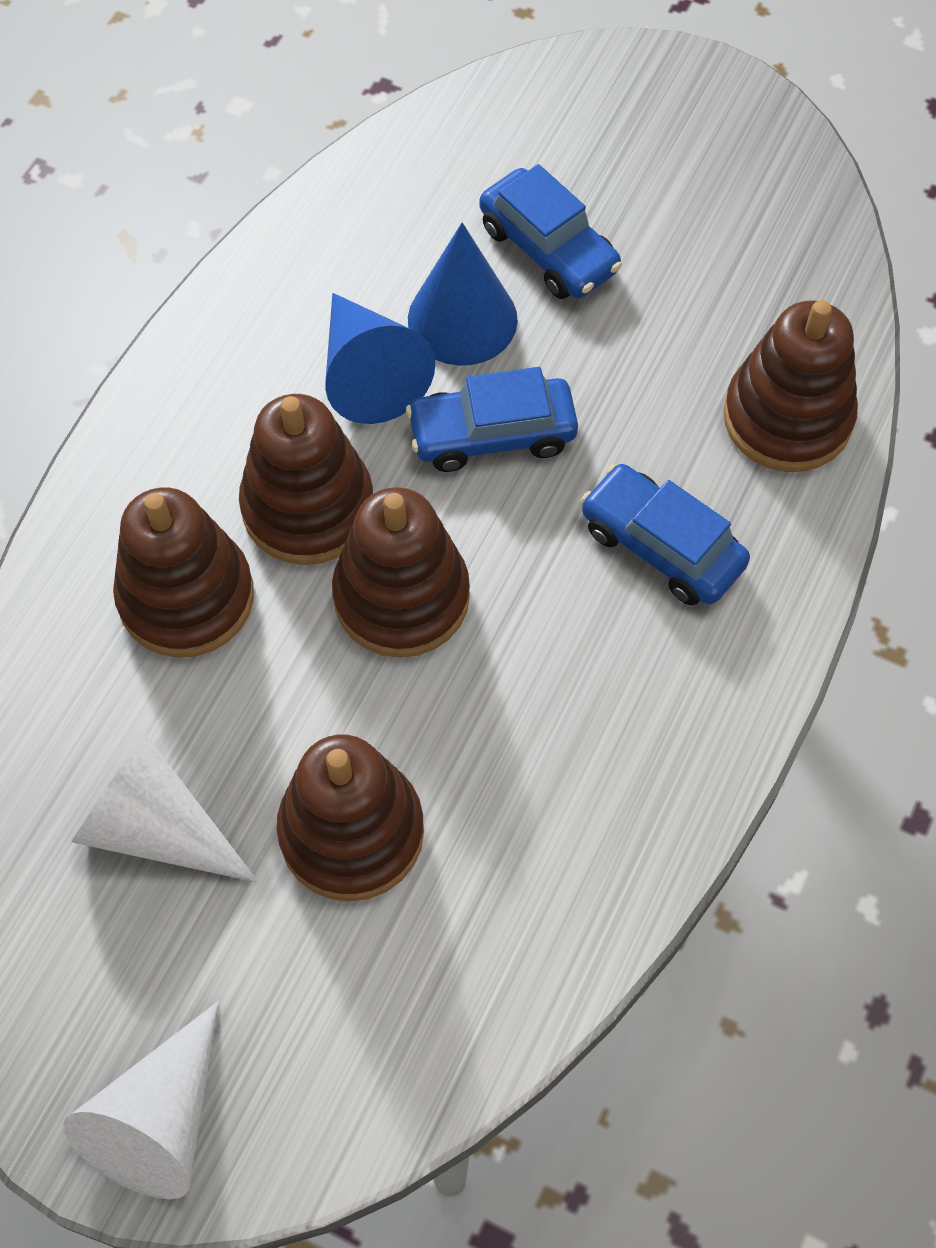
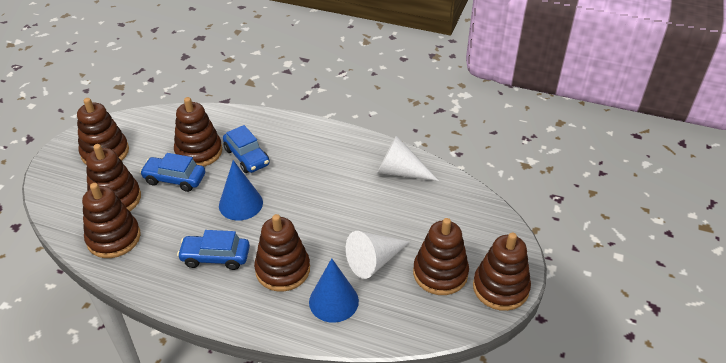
brown stacking toy: 5 -> 7

